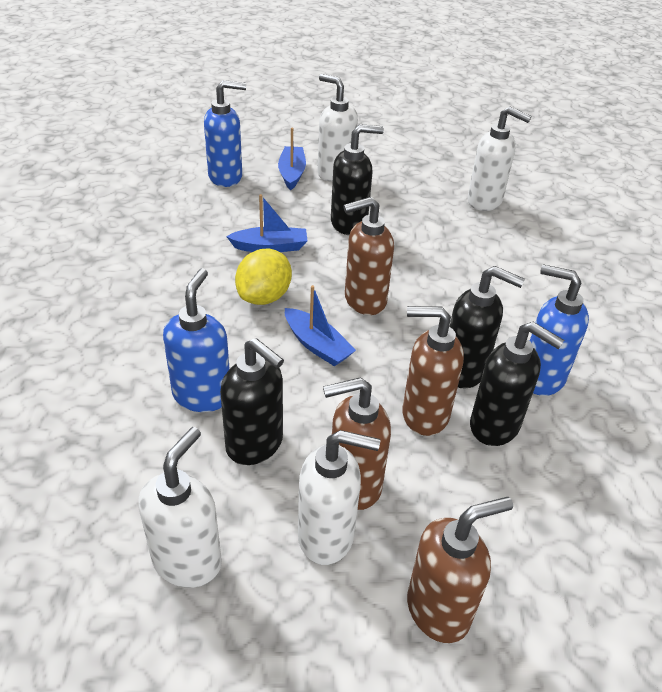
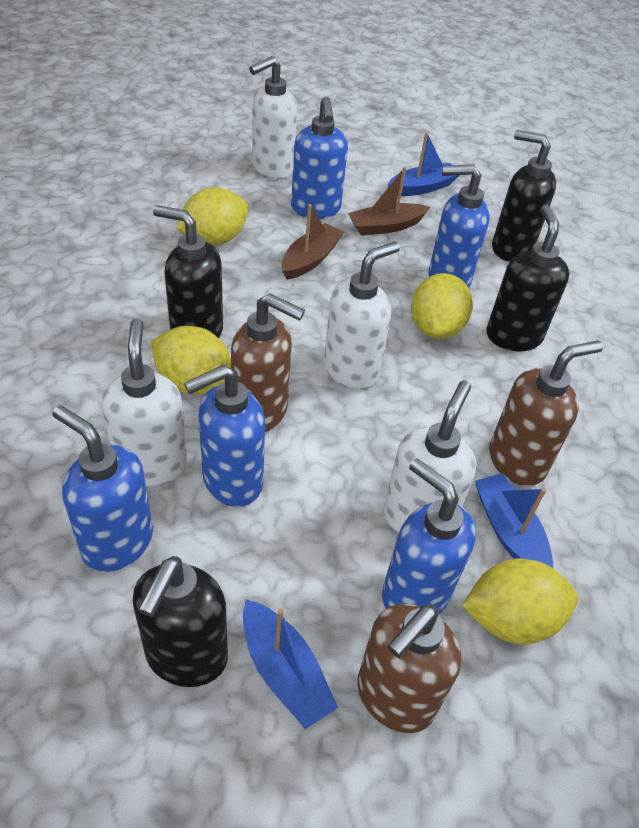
blue soap dispenser: 3 -> 5
brown boat: 0 -> 2
brown soap dispenser: 4 -> 3
yellow lemon: 1 -> 4

